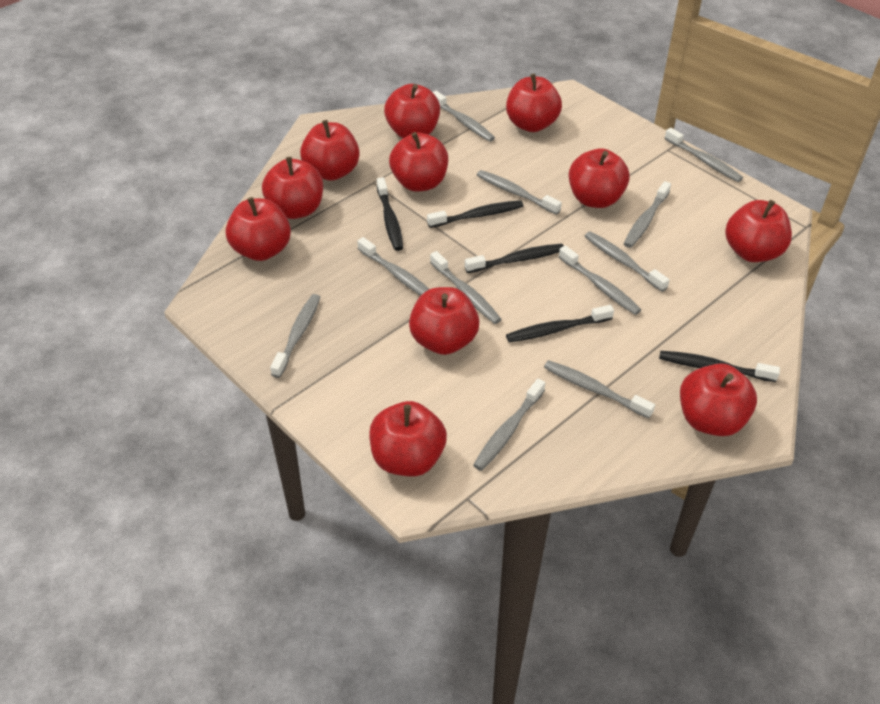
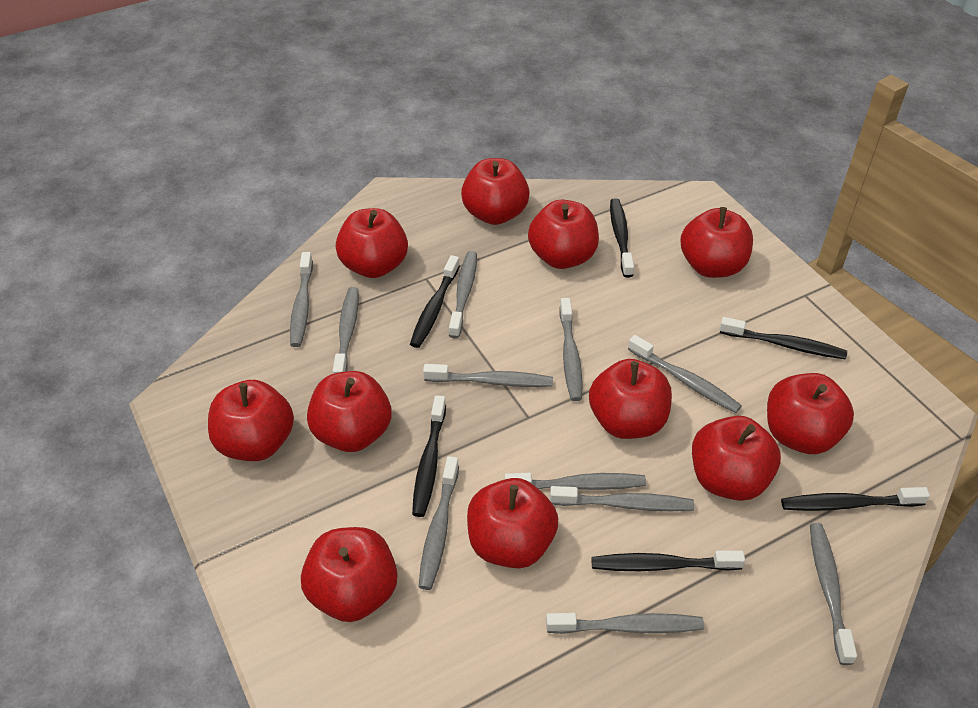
black toothbrush: 5 -> 6

